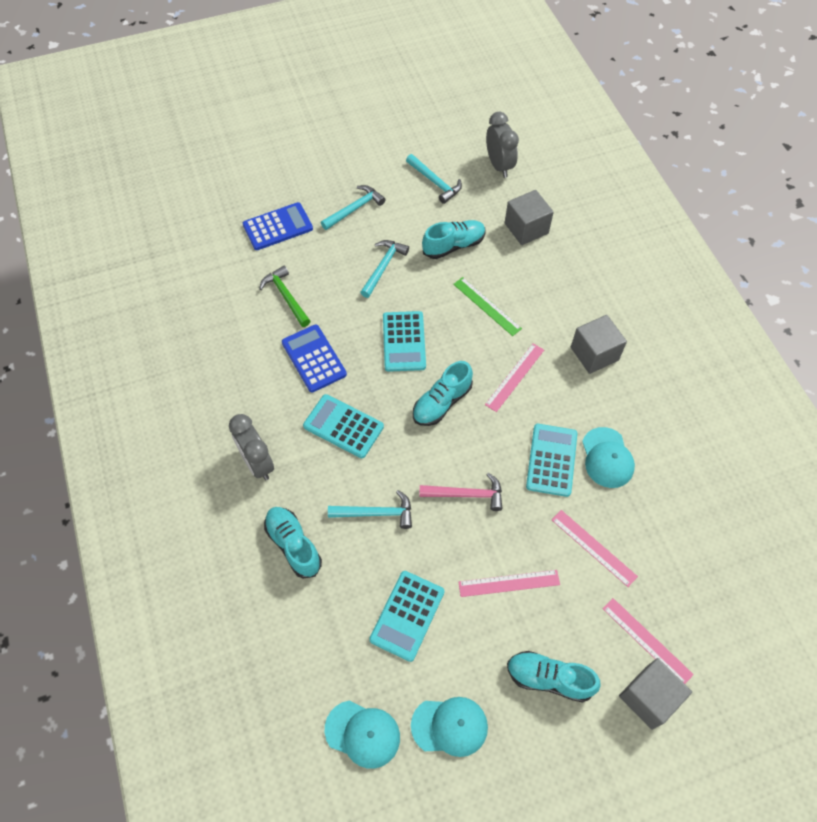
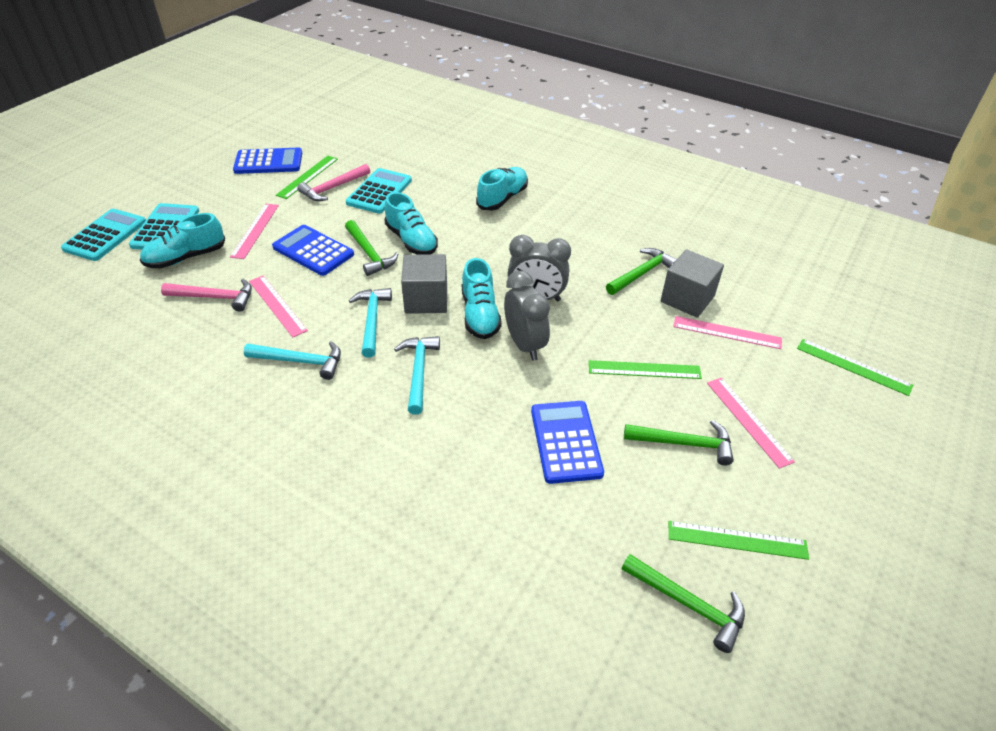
blue calculator: 2 -> 3
green hammer: 1 -> 4
green ruler: 1 -> 4
grey cube: 3 -> 2
pink hammer: 1 -> 2
turquoise calculator: 4 -> 3
turquoise cap: 3 -> 0
turquoise hammer: 4 -> 3

